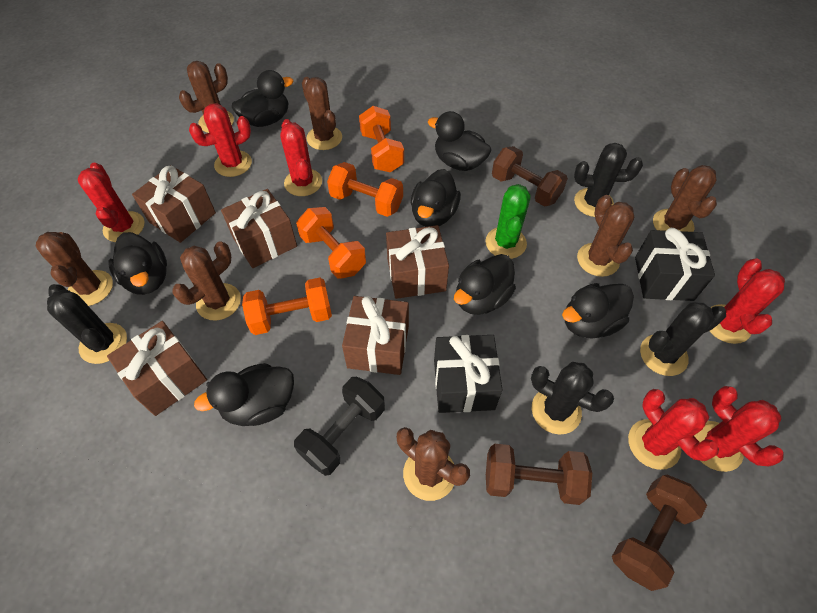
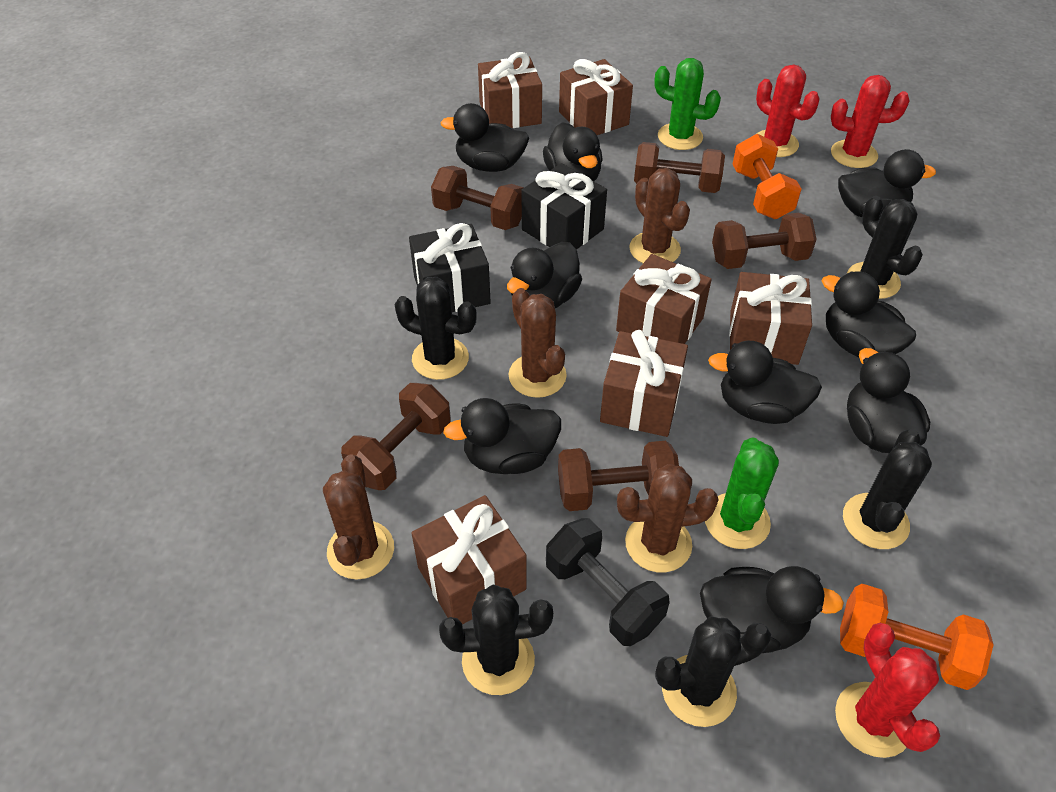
black cactus: 4 -> 5
black duck: 7 -> 9
brown cactus: 7 -> 4
brown dumbbell: 3 -> 5
brown gift: 5 -> 6
green cactus: 1 -> 2
orange dumbbell: 4 -> 2
red cactus: 6 -> 3

